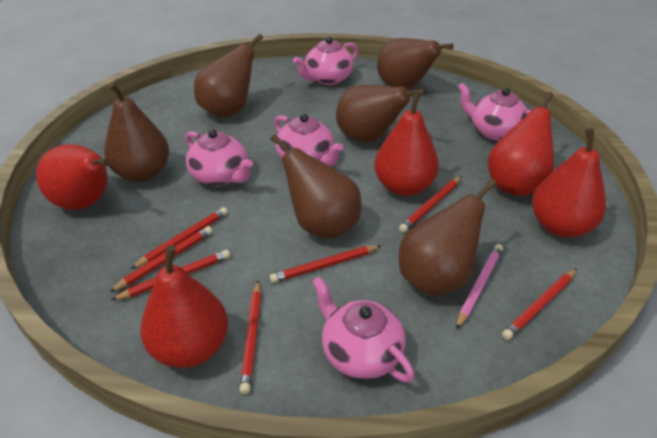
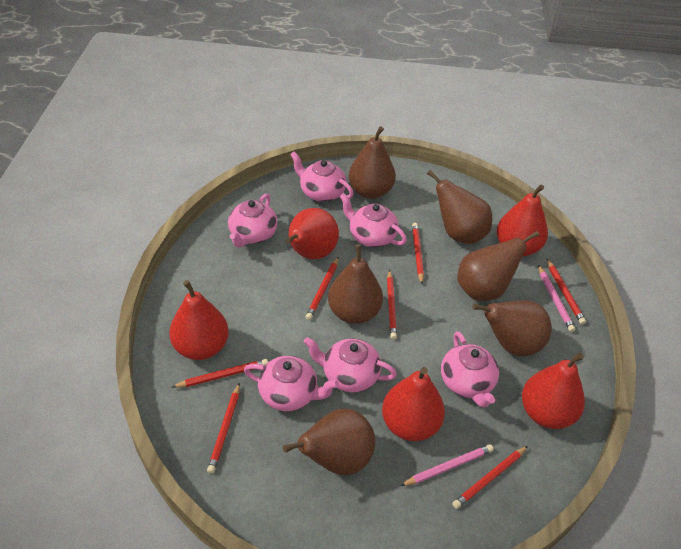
pink pencil: 1 -> 2
pink teapot: 5 -> 6

